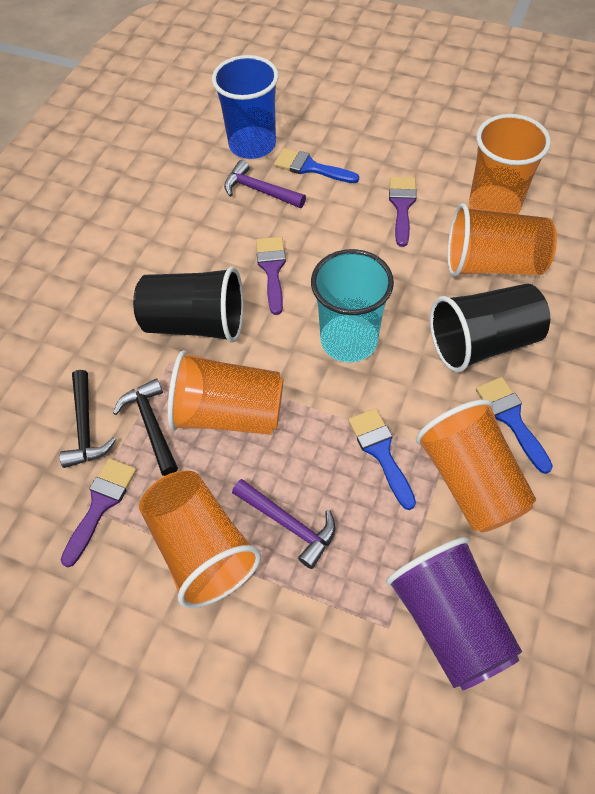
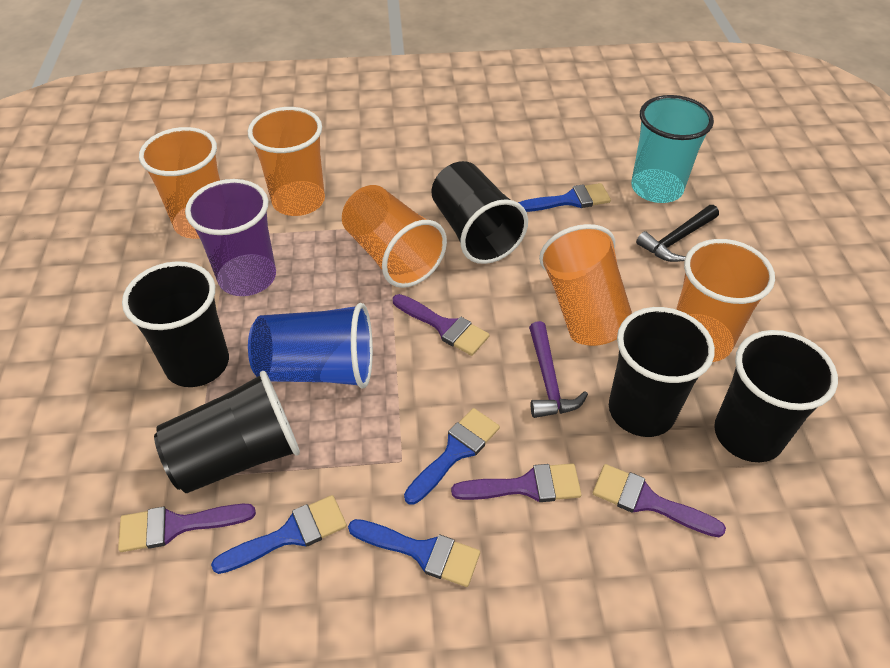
black cup: 2 -> 5
black hammer: 2 -> 1
blue brush: 3 -> 4
purple brush: 3 -> 4
purple hammer: 2 -> 1

